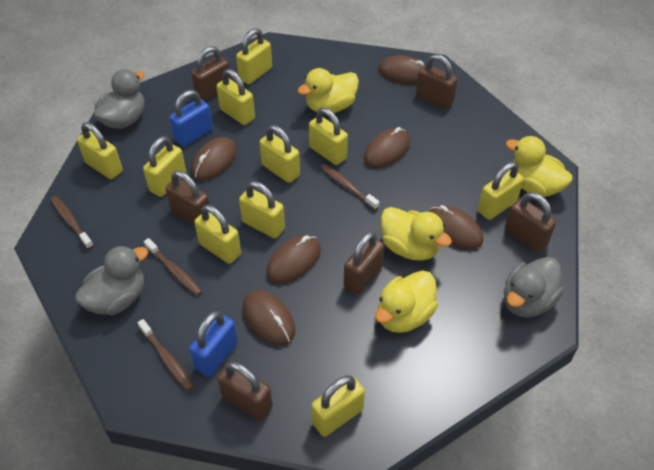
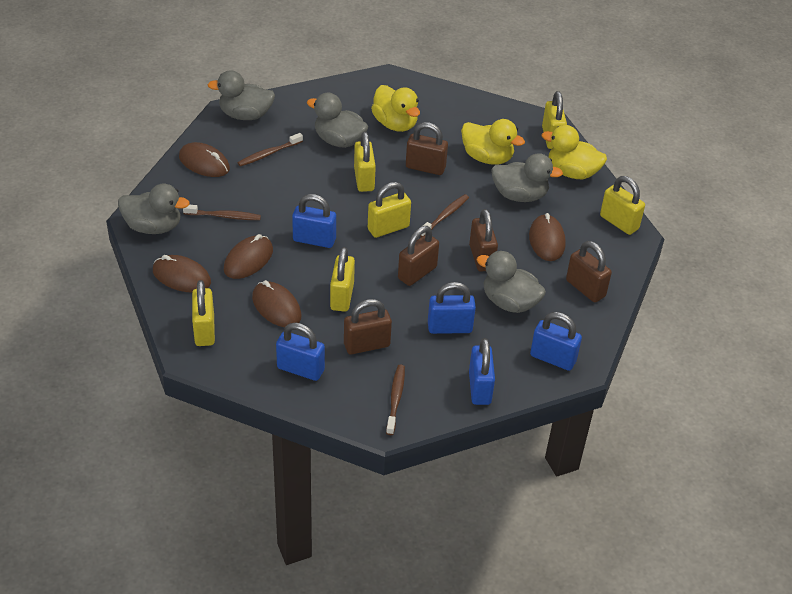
blue padlock: 2 -> 5
brown mouse: 6 -> 5
brown padlock: 6 -> 5
grey duck: 3 -> 5
yellow duck: 4 -> 3
yellow padlock: 10 -> 6

